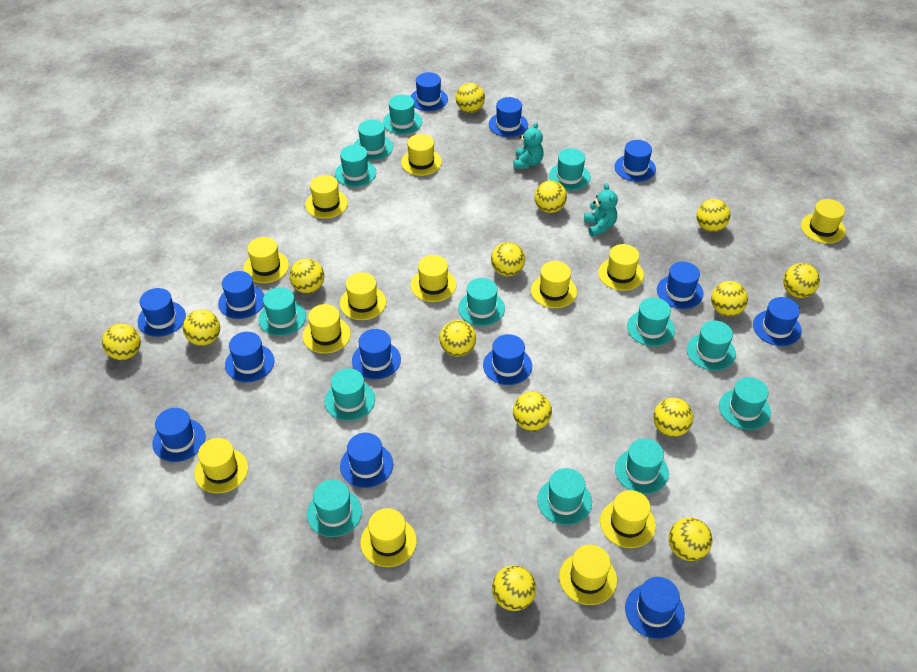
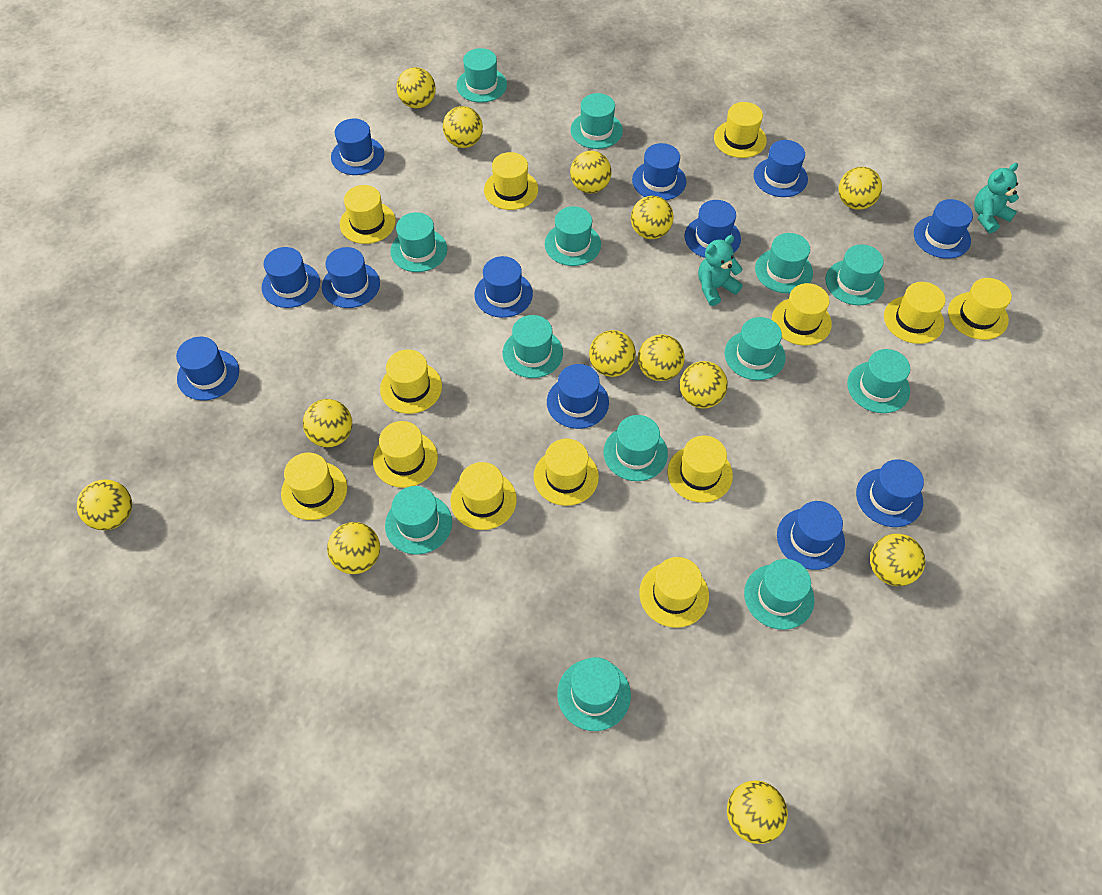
blue hat: 13 -> 12
yellow ball: 14 -> 13

